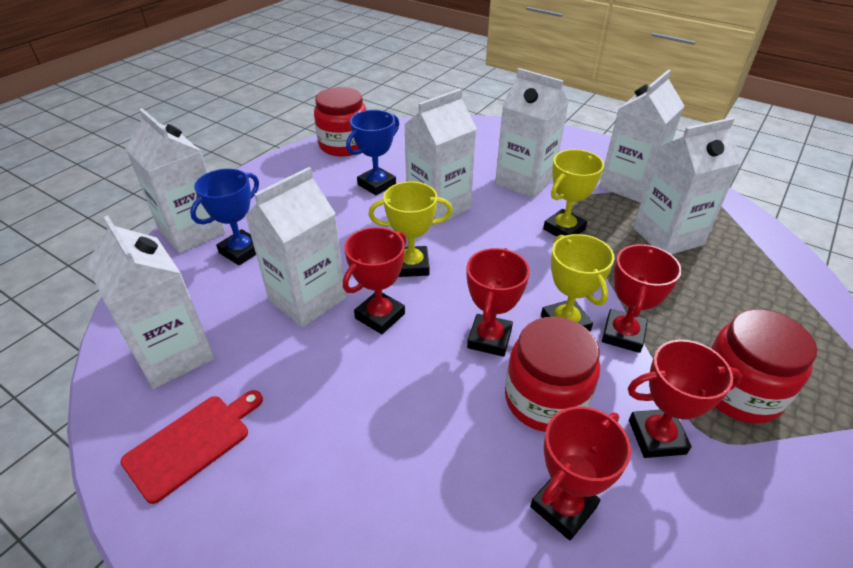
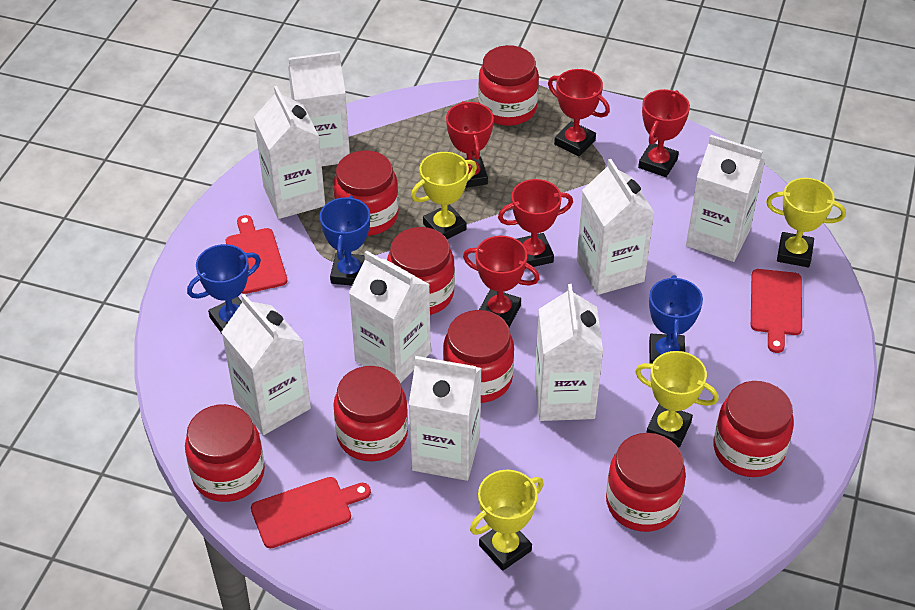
blue trophy: 2 -> 3
red cutting board: 1 -> 3
red jar: 3 -> 8
white carton: 7 -> 8
yellow trophy: 3 -> 4

